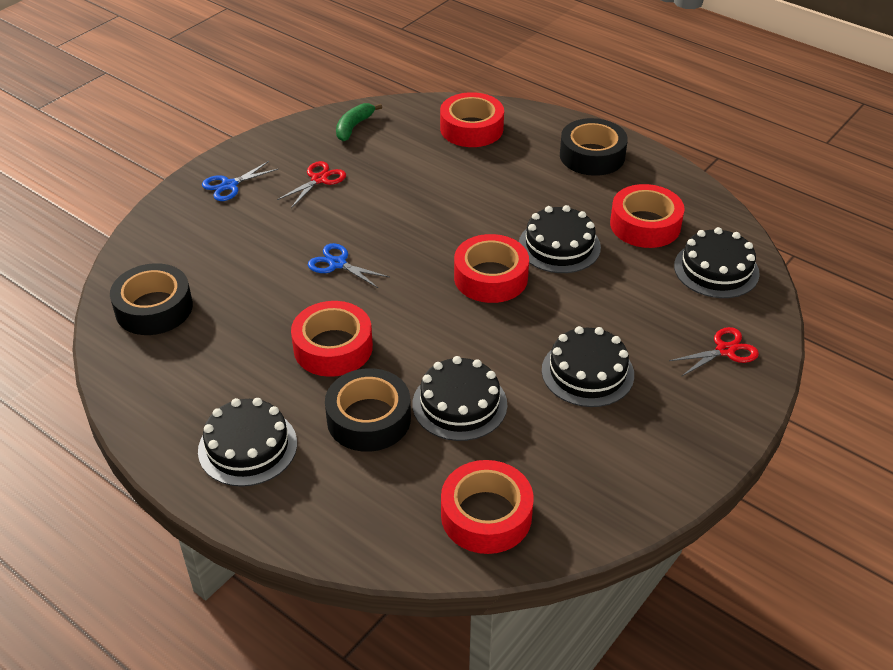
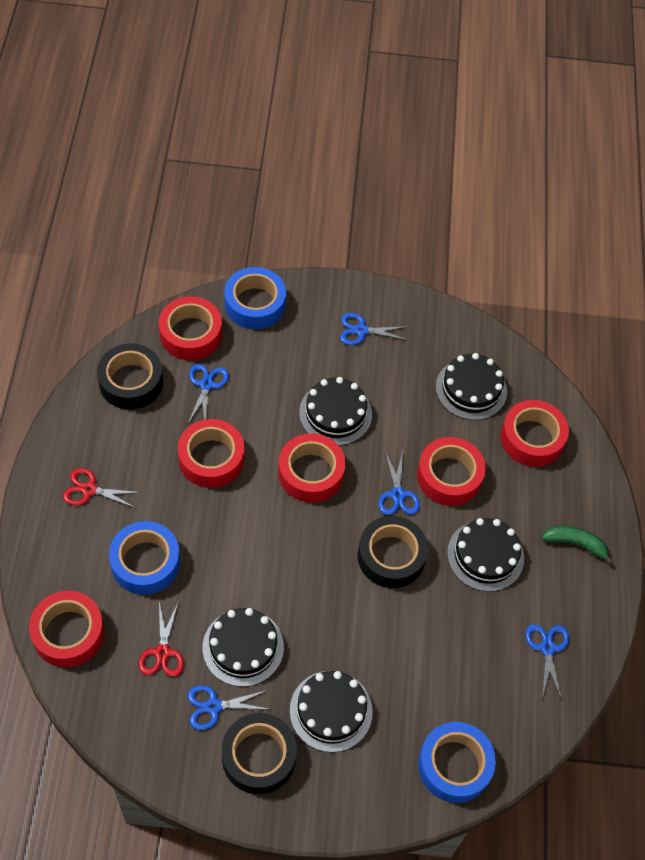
blue scissors: 2 -> 5
blue tape: 0 -> 3
red tape: 5 -> 6

